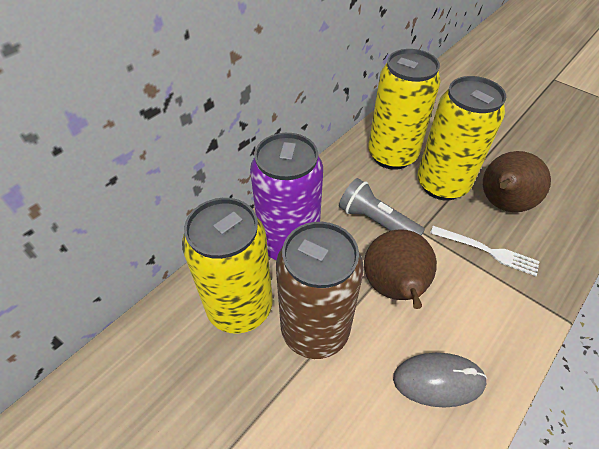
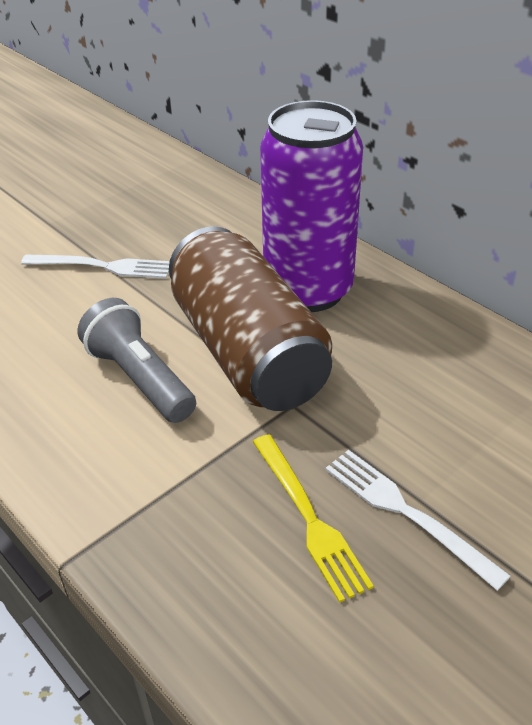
brown pear: 2 -> 0
grey mouse: 1 -> 0
white fork: 1 -> 2
yellow can: 3 -> 0
yellow fork: 0 -> 1

